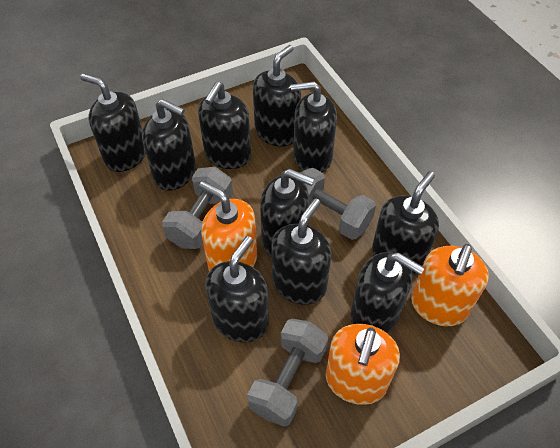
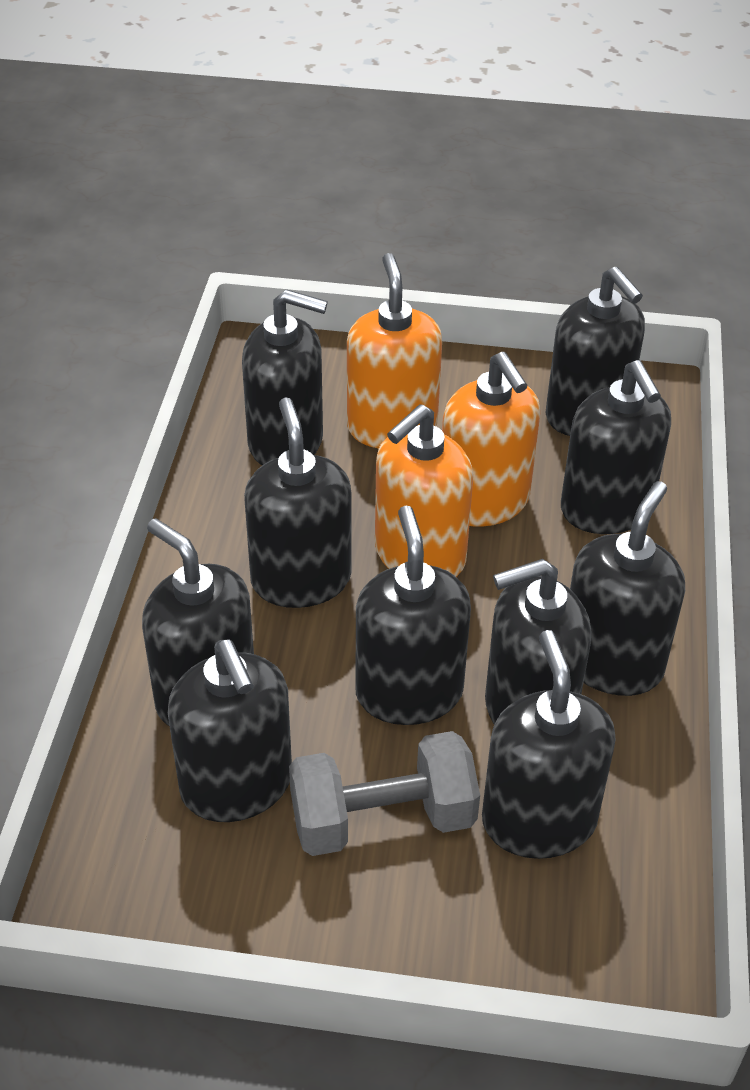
grey dumbbell: 3 -> 1

